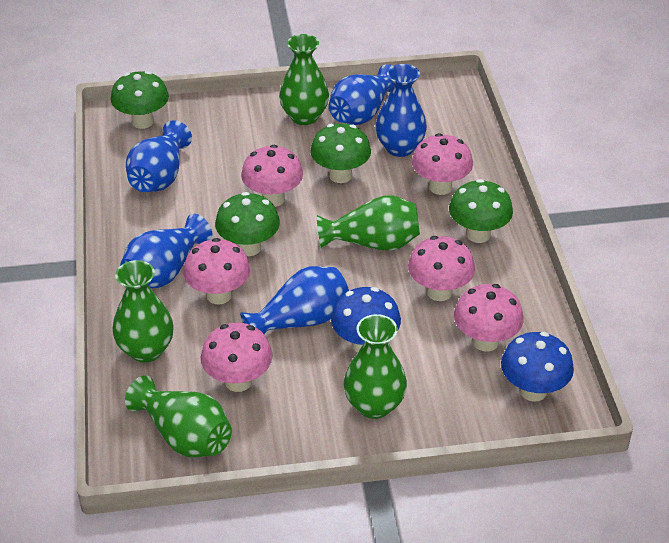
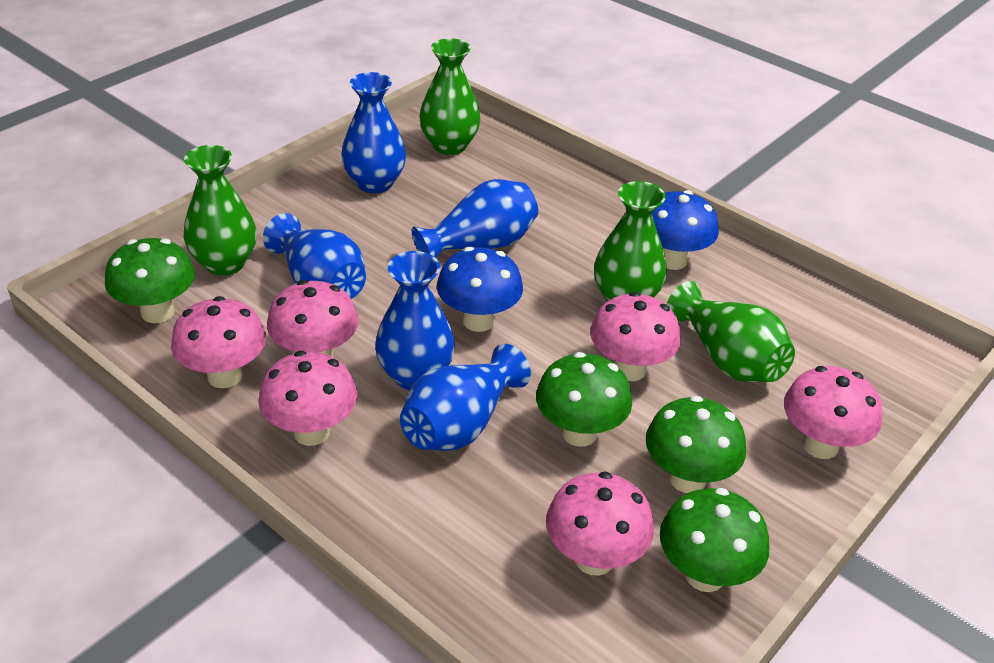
green vase: 5 -> 4

